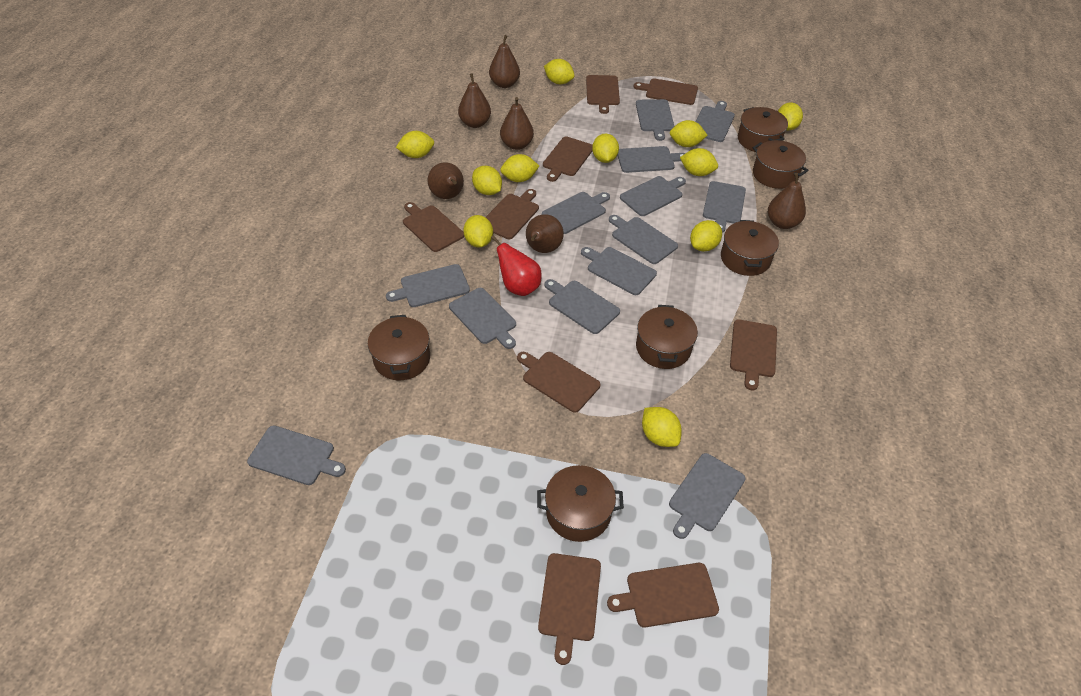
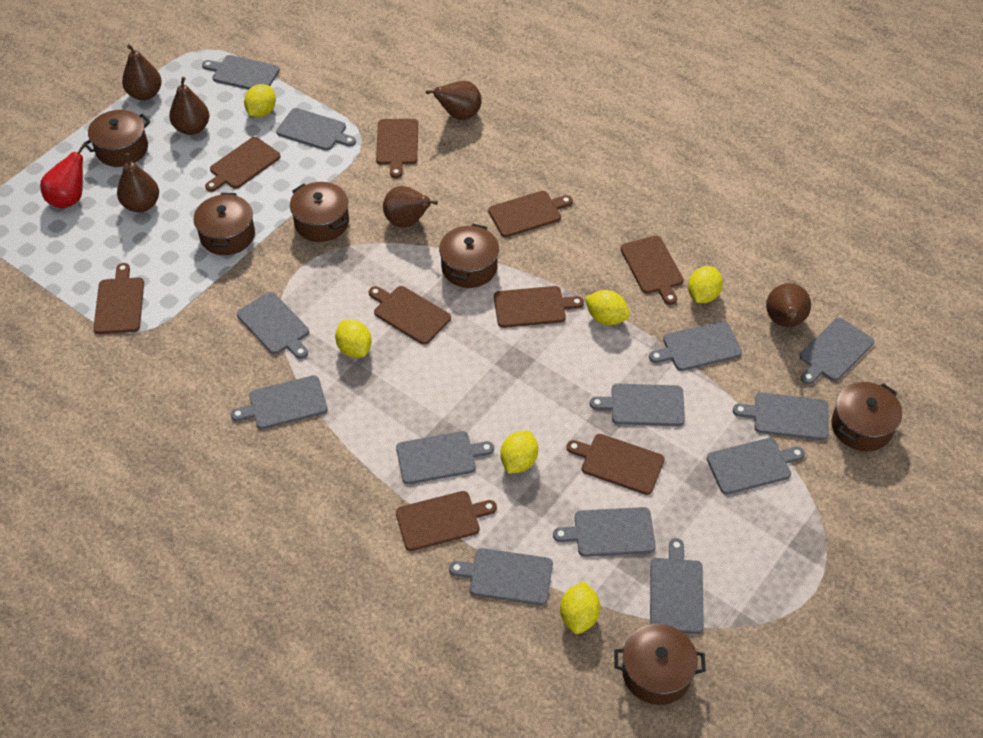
yellow lemon: 11 -> 6

